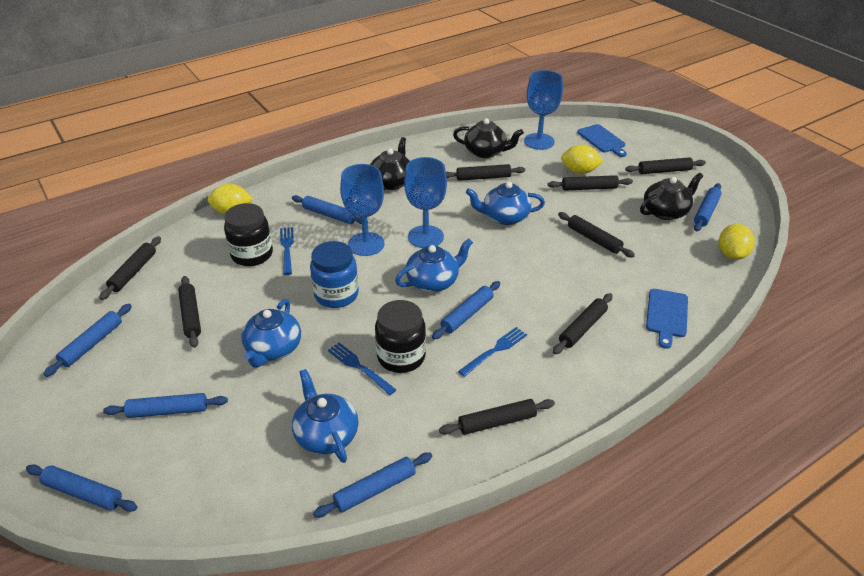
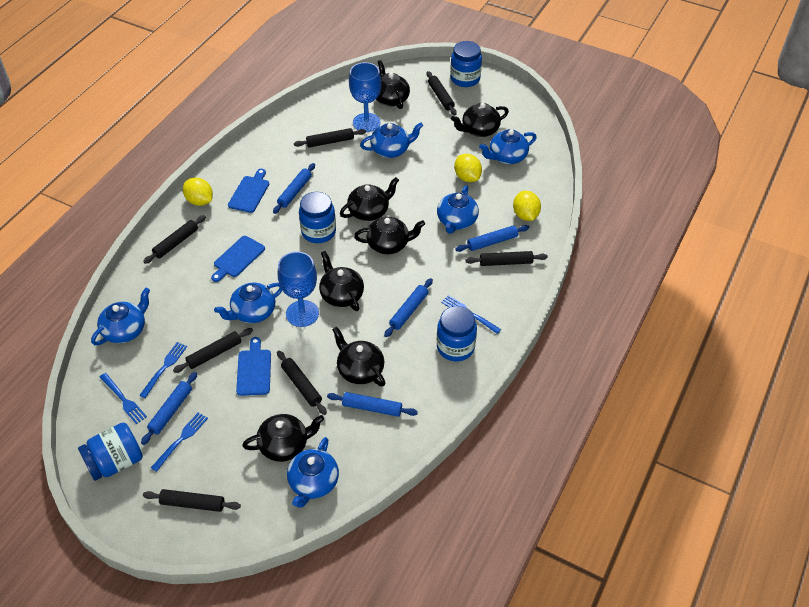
black jar: 2 -> 0
black rolling pin: 8 -> 7
black teapot: 3 -> 7
blue cutting board: 2 -> 3
blue fork: 3 -> 4
blue goblet: 3 -> 2
blue jar: 1 -> 4
blue rolling pin: 7 -> 5
blue teapot: 4 -> 6

